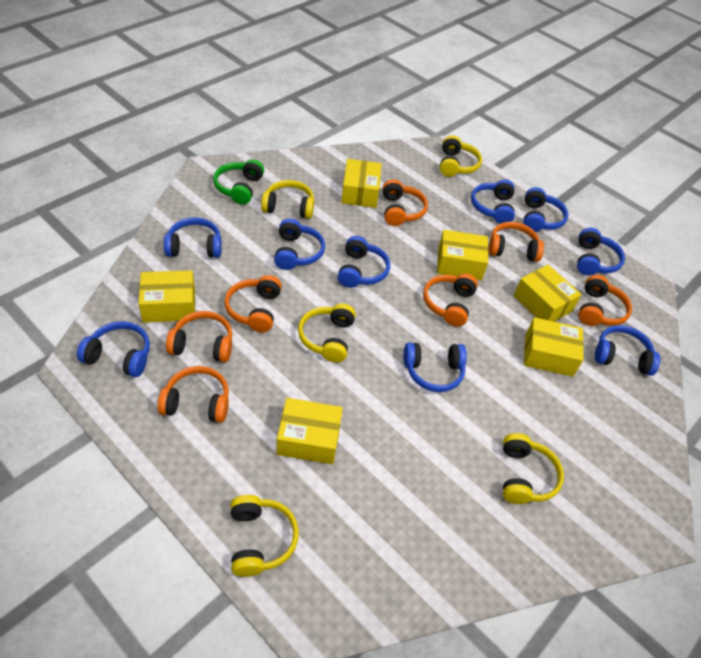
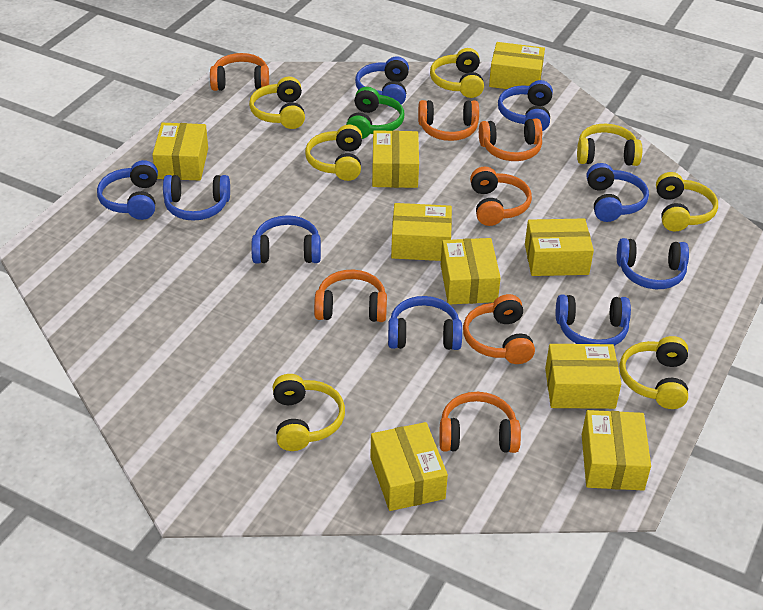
yellow box: 6 -> 9
yellow headphones: 5 -> 7

